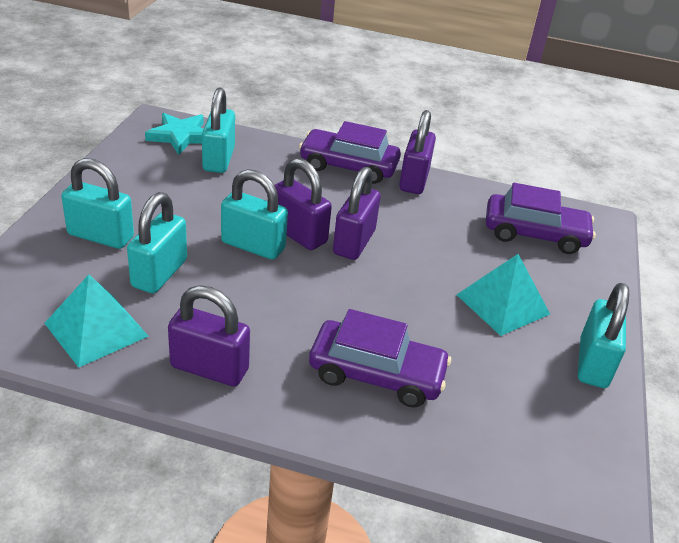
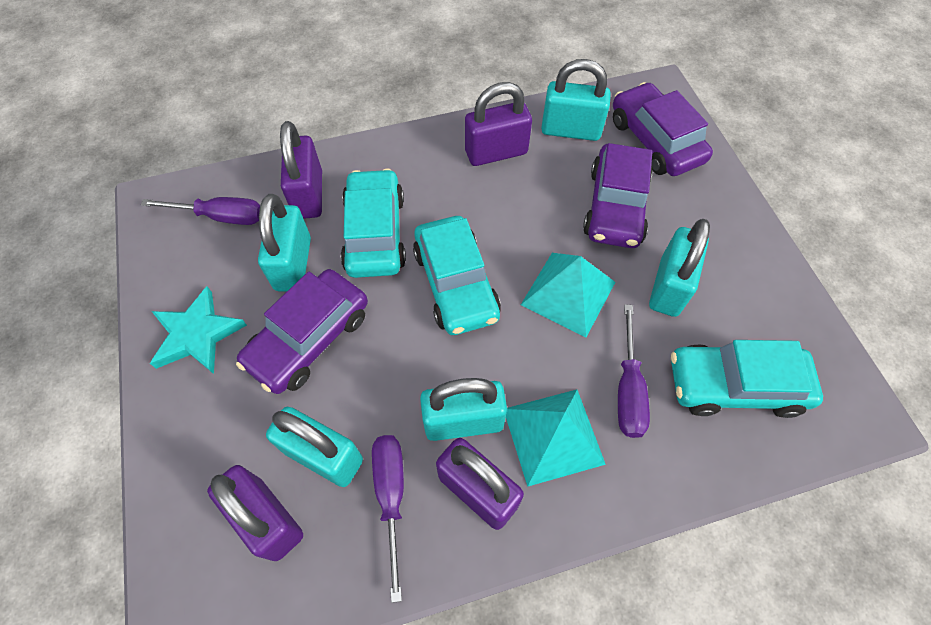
purple screwdriver: 0 -> 3
turquoise car: 0 -> 3

